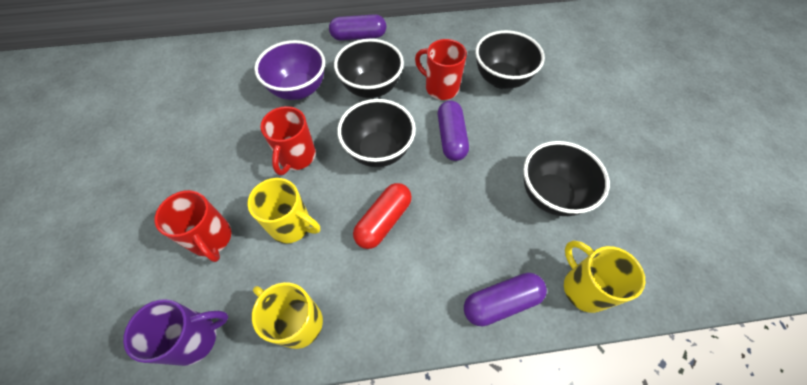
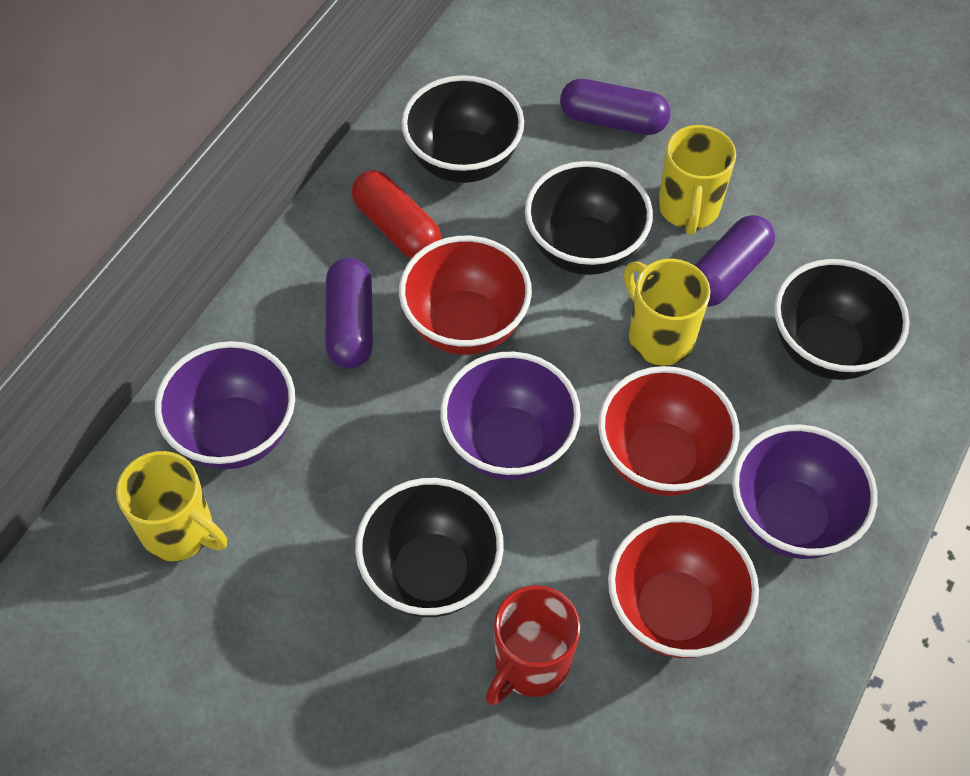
purple bowl: 1 -> 3
purple mug: 1 -> 0
red bowl: 0 -> 3
red mug: 3 -> 1

